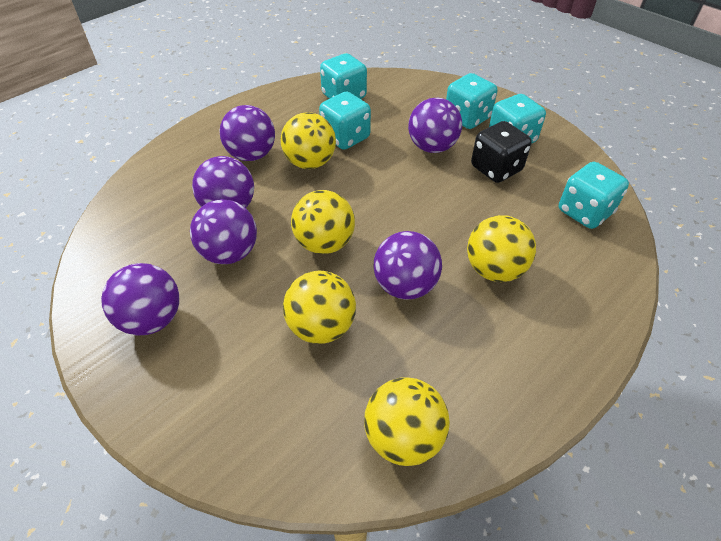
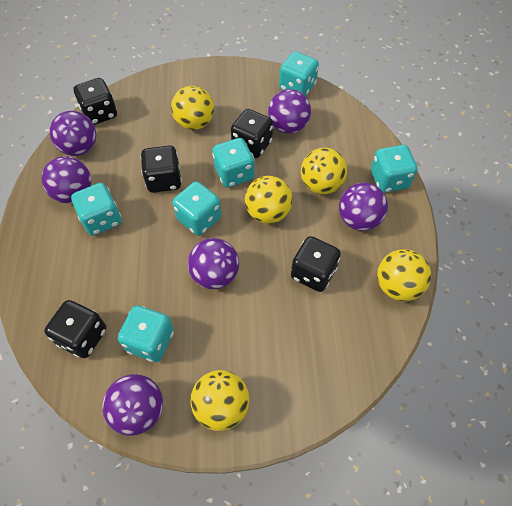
black dice: 1 -> 5
turquoise dice: 5 -> 6

